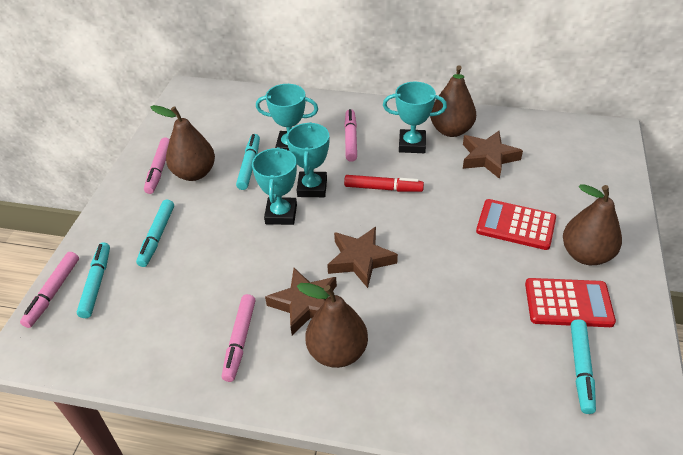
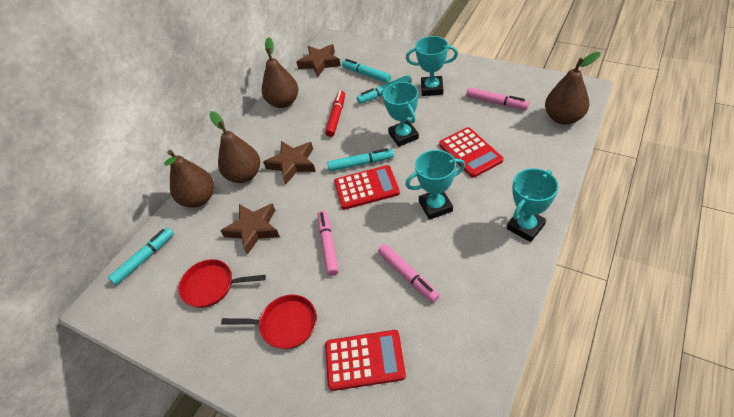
pink marker: 4 -> 3
red calculator: 2 -> 3
red pan: 0 -> 2

